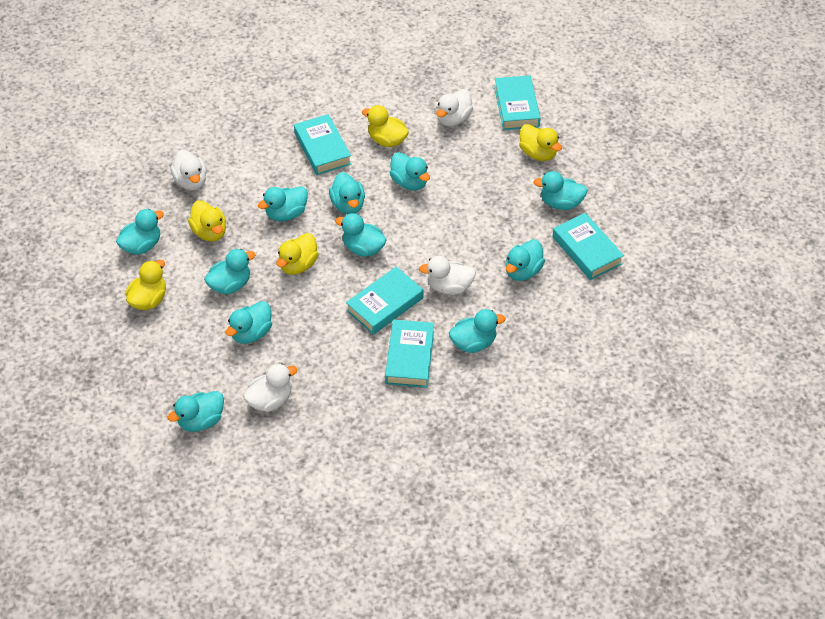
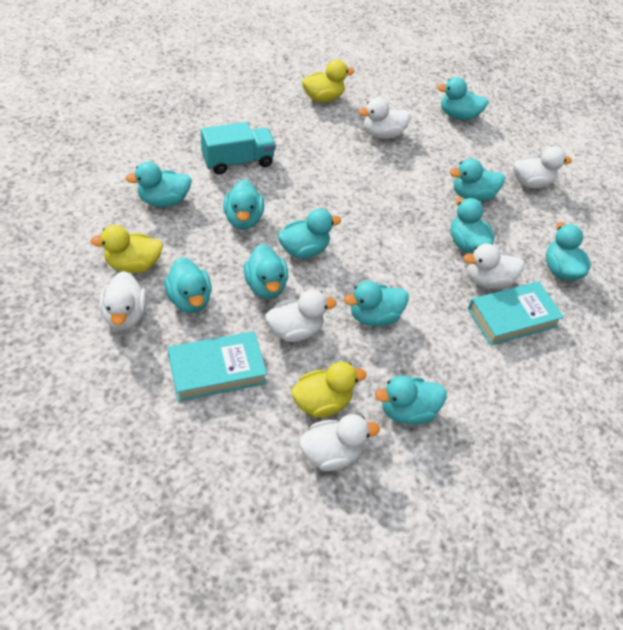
turquoise book: 5 -> 2
turquoise truck: 0 -> 1
white duck: 4 -> 6
yellow duck: 5 -> 3

